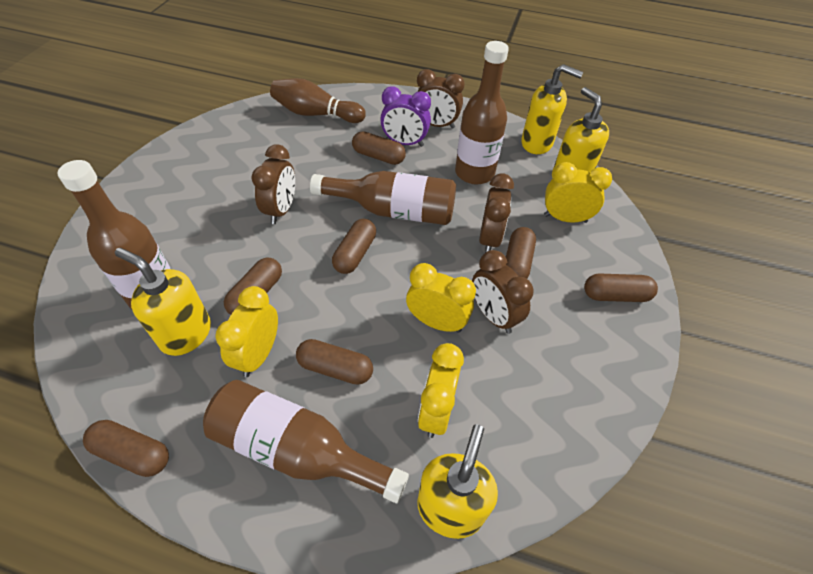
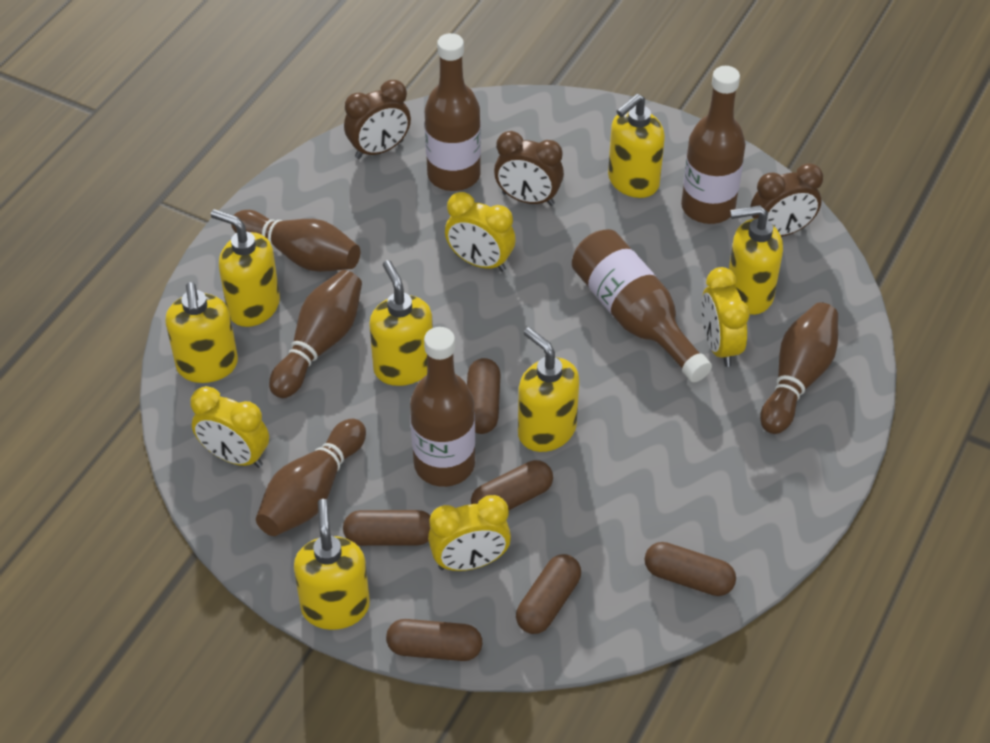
brown bowling pin: 1 -> 4
brown capsule: 7 -> 6
brown clock: 4 -> 3
purple clock: 1 -> 0
yellow soap dispenser: 4 -> 7

